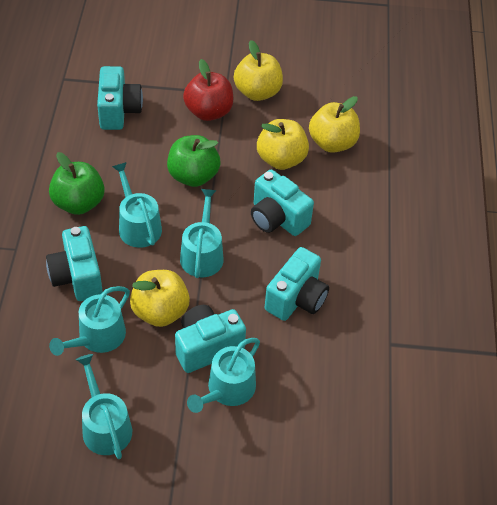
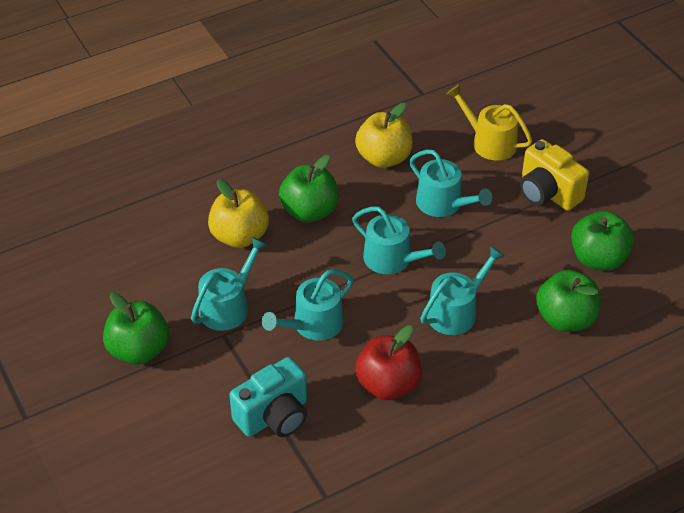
green apple: 2 -> 4
turquoise camera: 5 -> 1
yellow apple: 4 -> 2
yellow camera: 0 -> 1
yellow watering can: 0 -> 1

